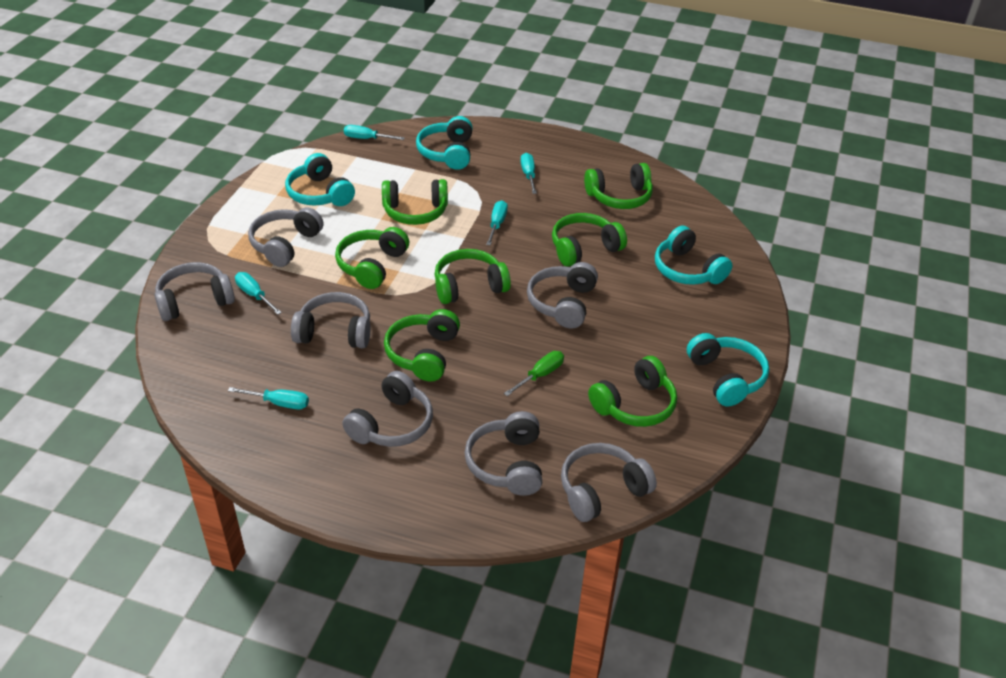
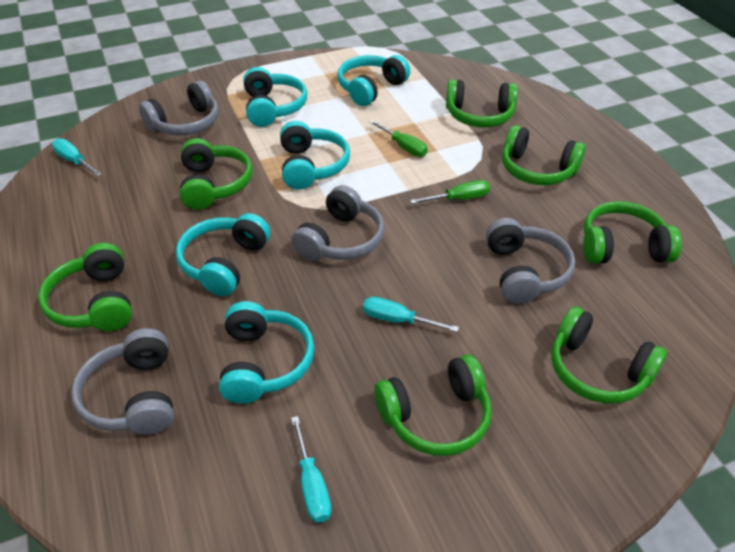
green screwdriver: 1 -> 2
grey headphones: 7 -> 4
turquoise headphones: 4 -> 5
turquoise screwdriver: 5 -> 3

